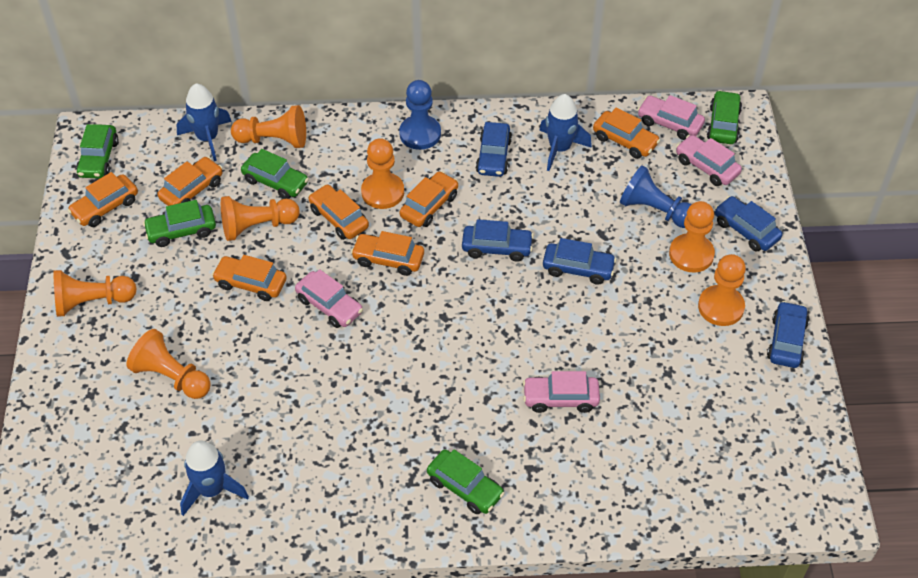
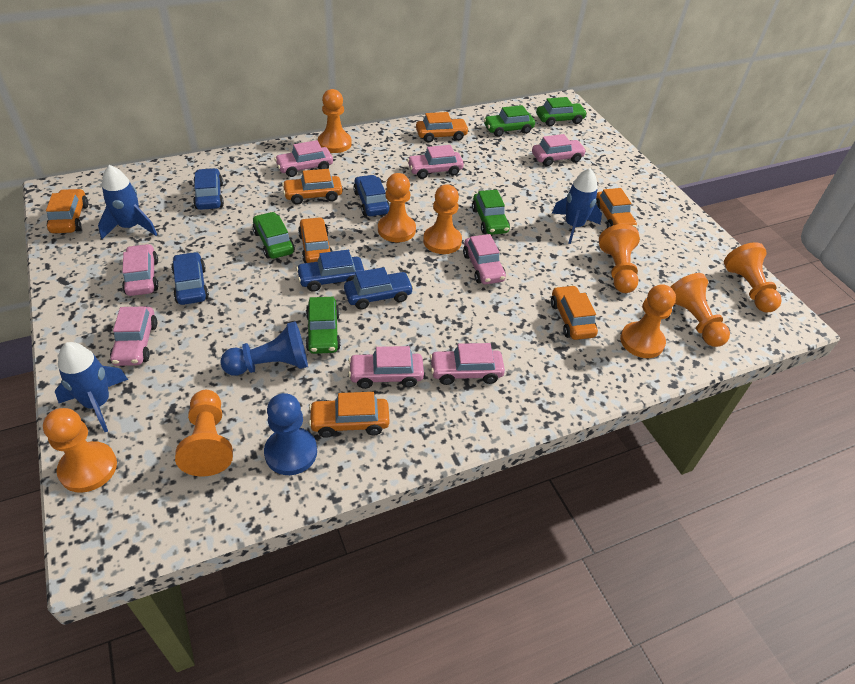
orange pawn: 7 -> 9
pink car: 4 -> 8

